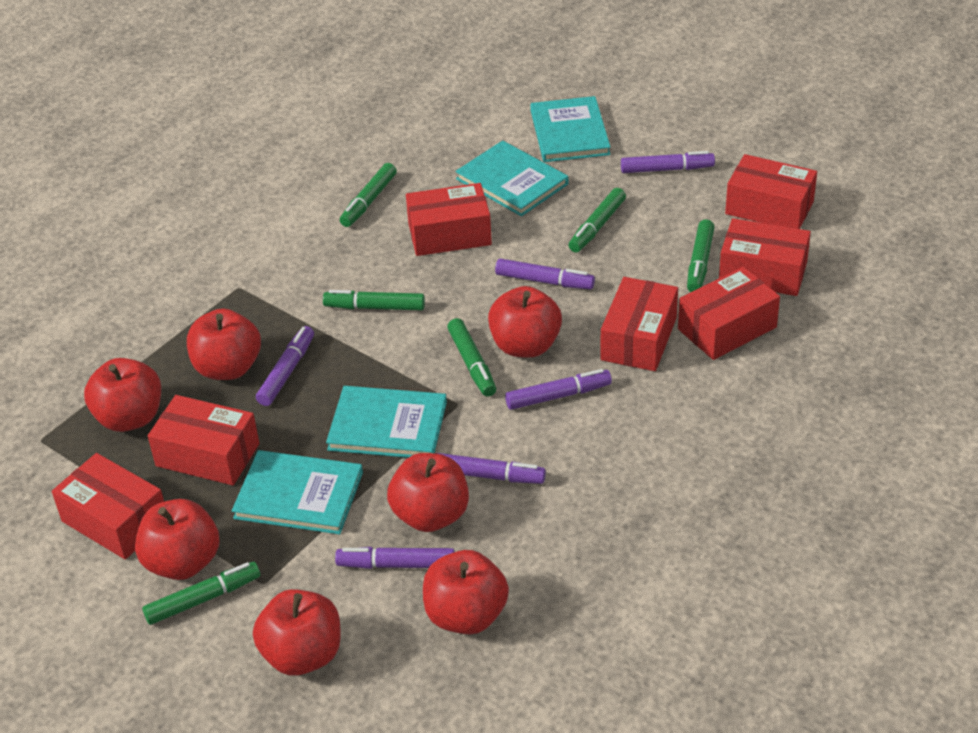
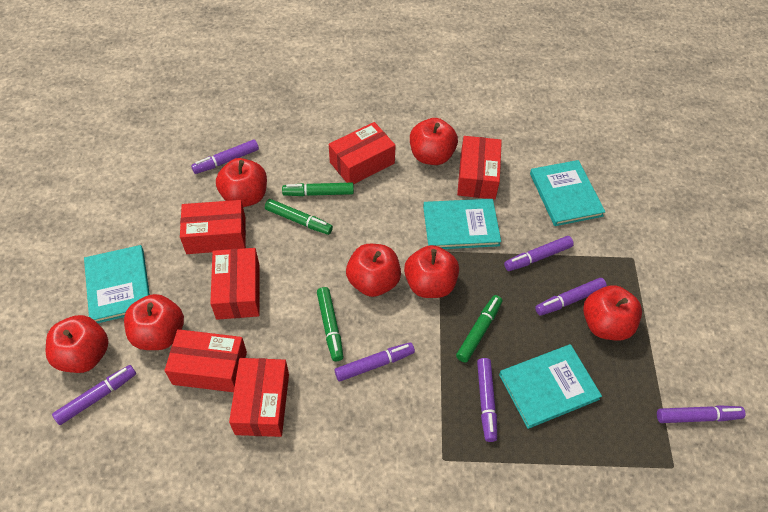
green marker: 6 -> 4
purple marker: 6 -> 7
red box: 7 -> 6

